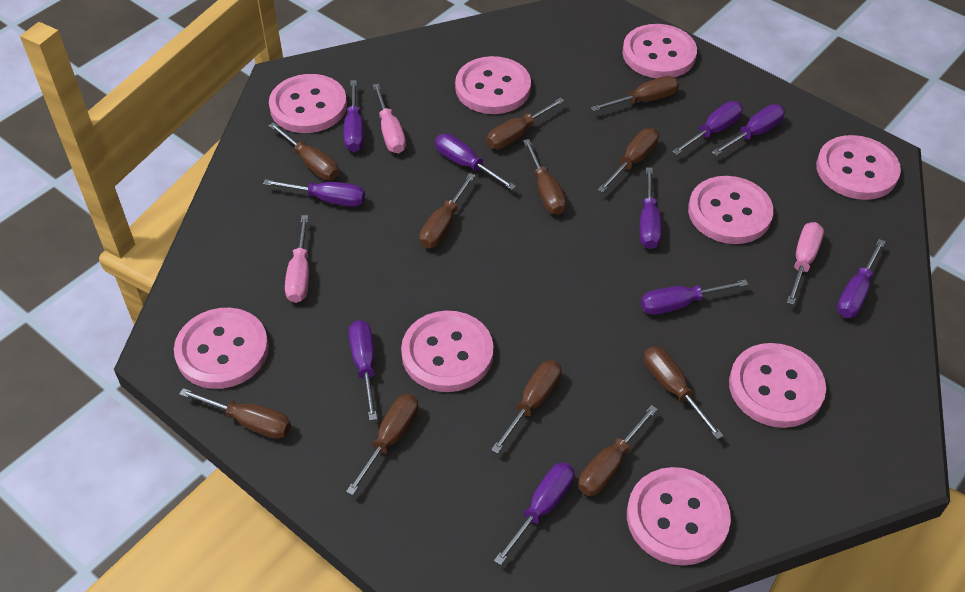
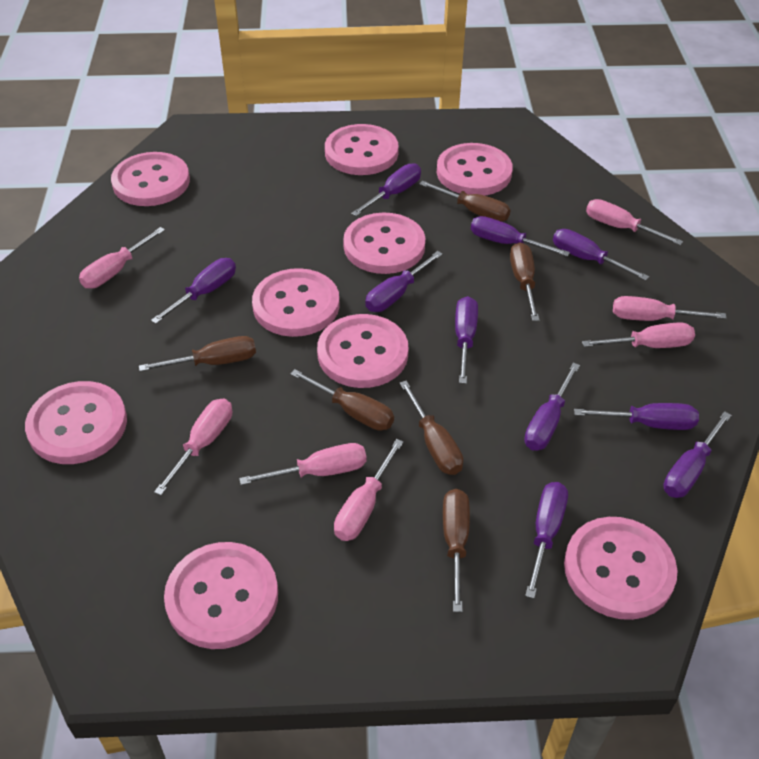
brown screwdriver: 11 -> 6
pink screwdriver: 3 -> 7

